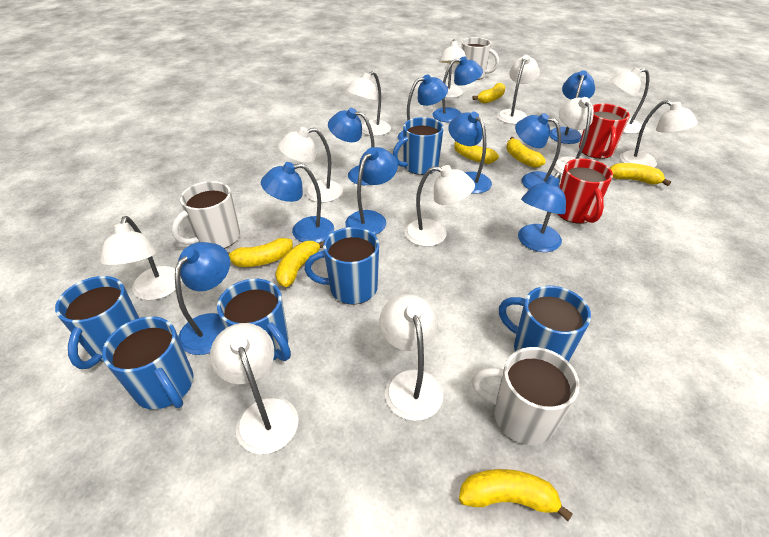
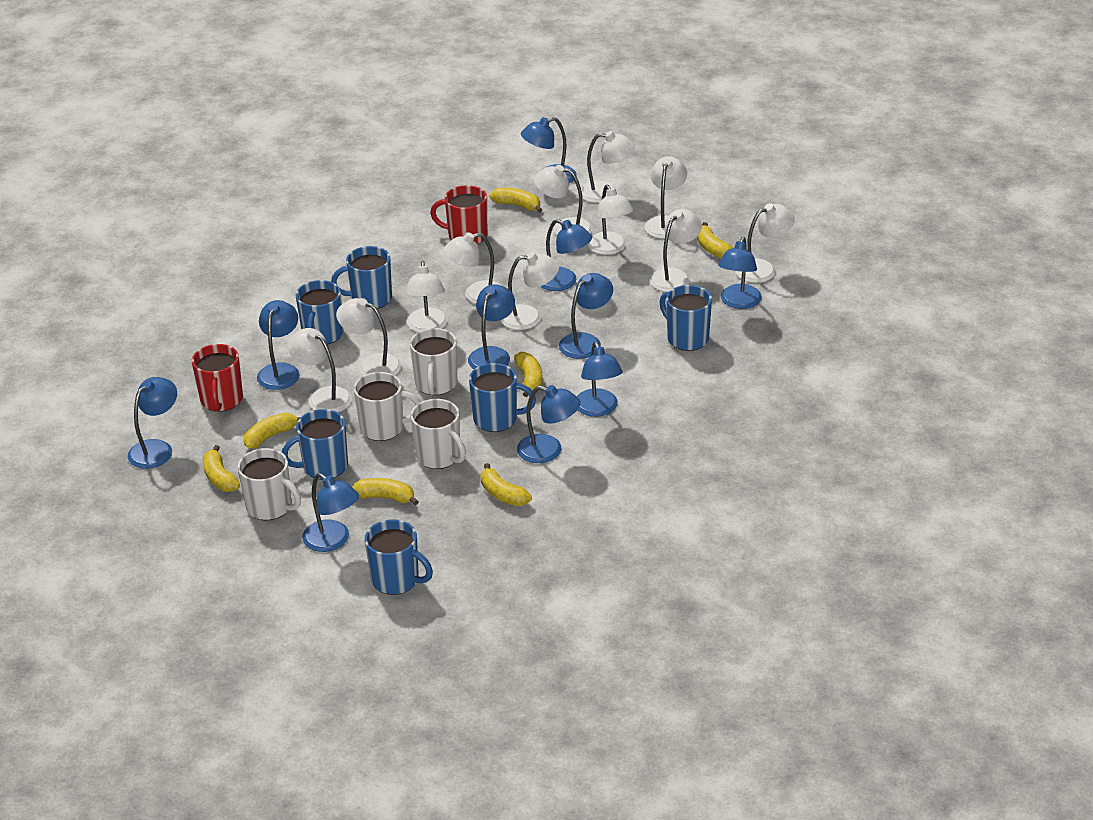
white mug: 3 -> 4

